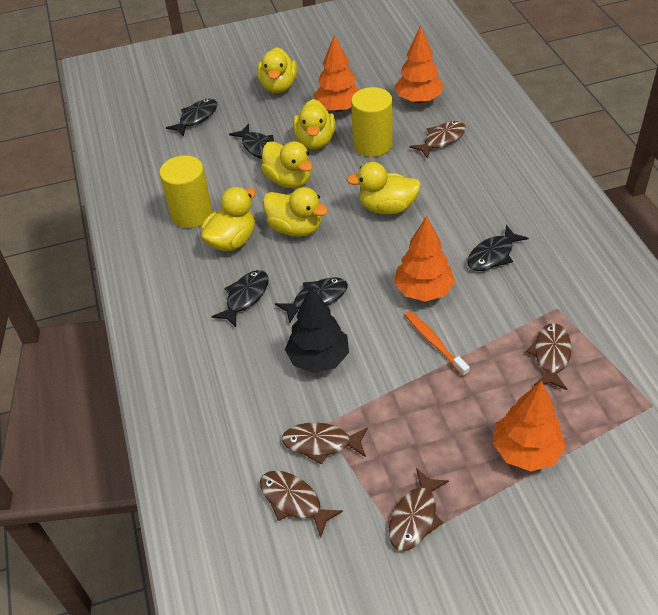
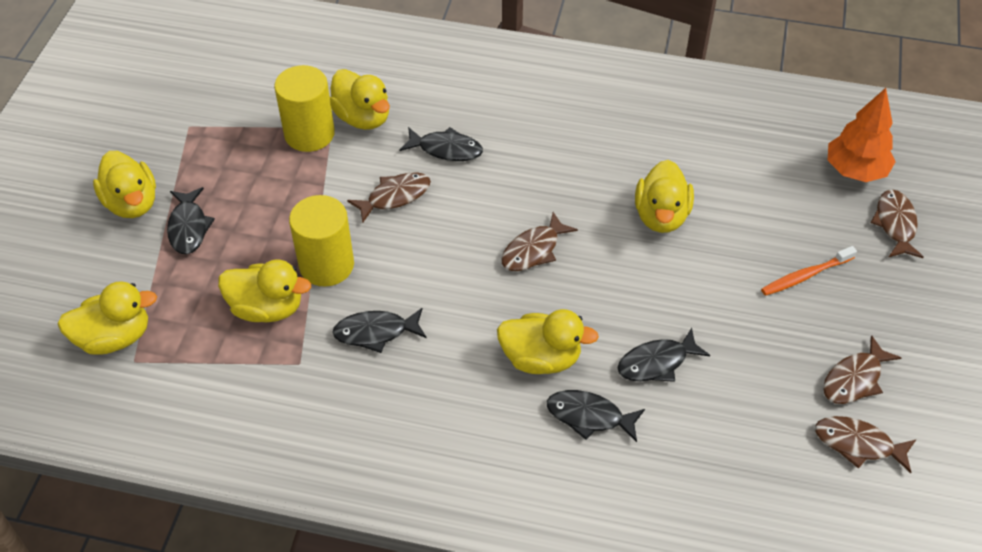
black tree: 1 -> 0
orange tree: 4 -> 1

